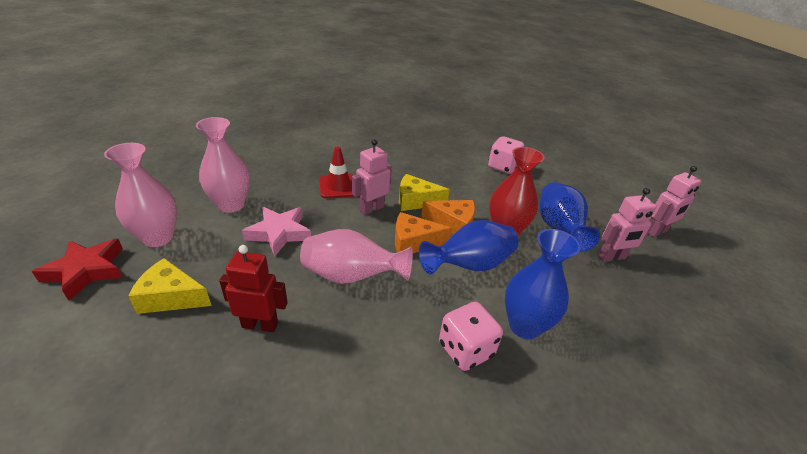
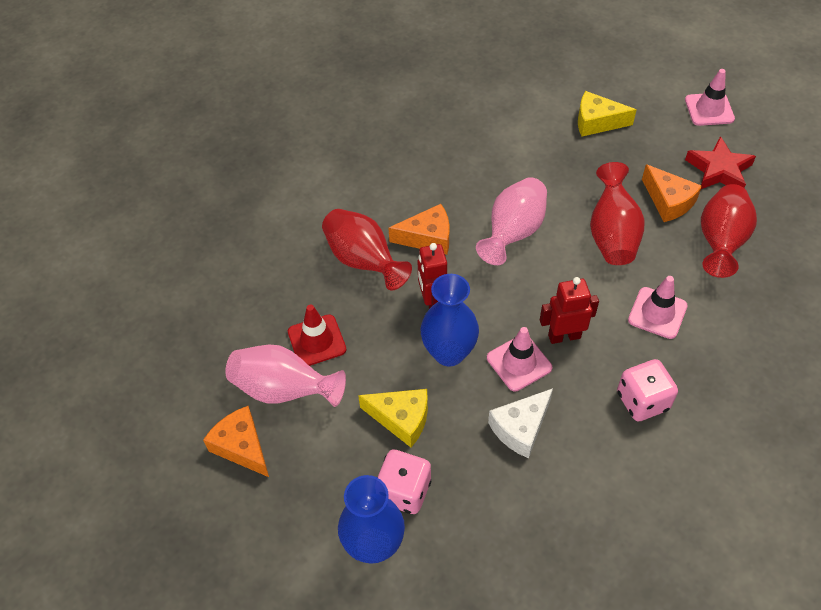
blue vase: 3 -> 2
orange cheese: 2 -> 3
pink robot: 3 -> 0
pink star: 1 -> 0
pink traffic cone: 0 -> 3
pink vase: 3 -> 2
red robot: 1 -> 2
red vase: 1 -> 3
white cheese: 0 -> 1

